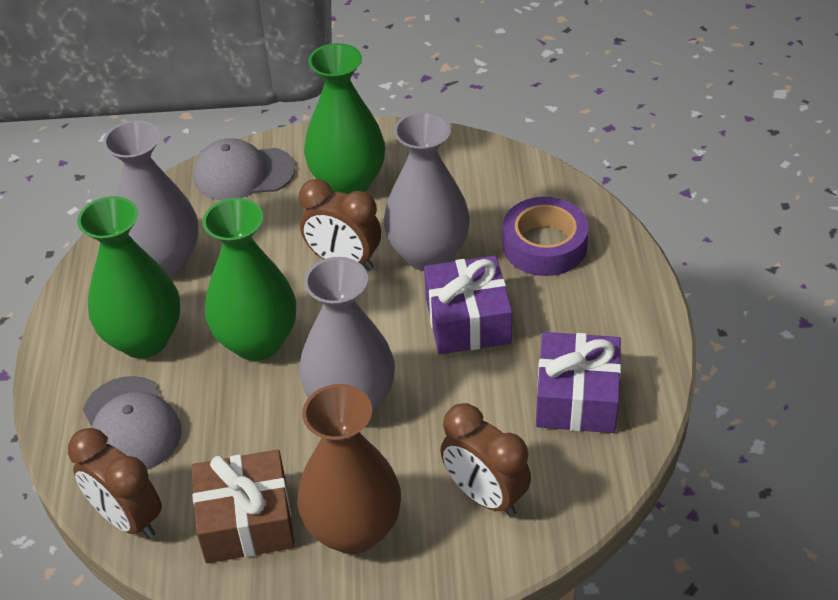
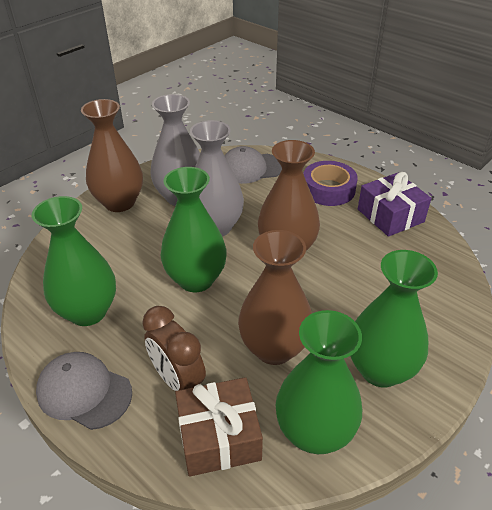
brown clock: 3 -> 1
brown vase: 1 -> 3
green vase: 3 -> 4
grey vase: 3 -> 2
purple gift: 2 -> 1

